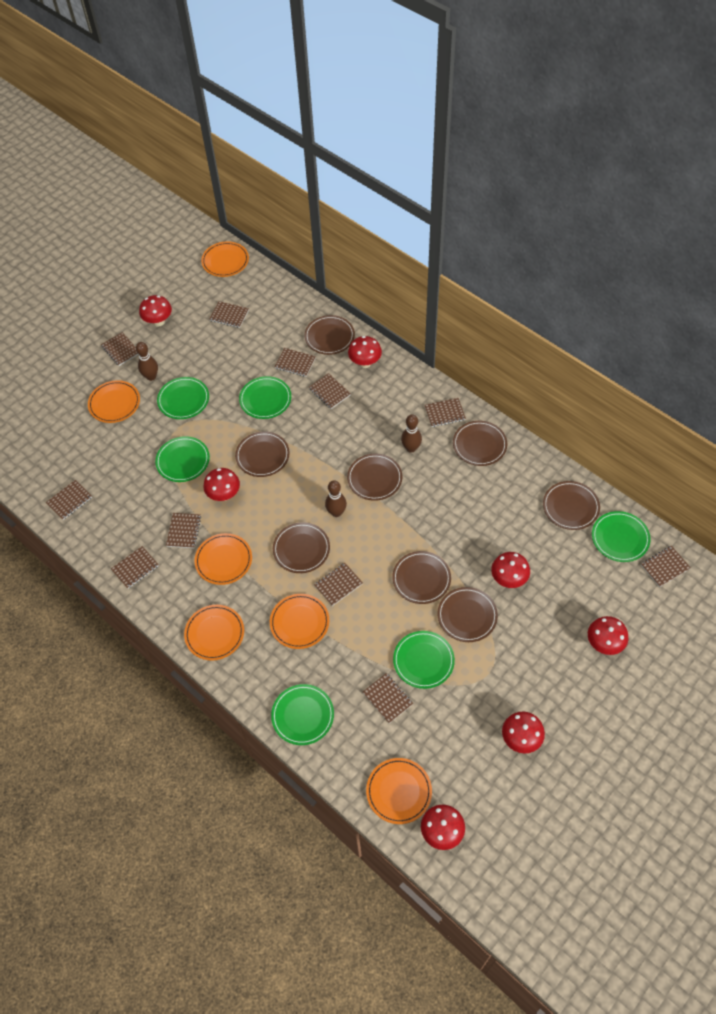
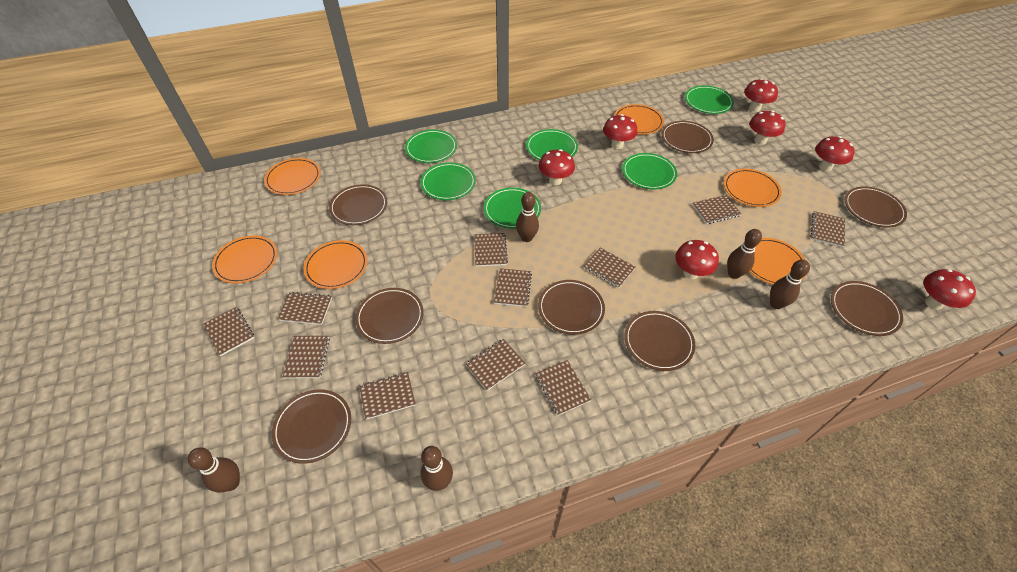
brown bowling pin: 3 -> 5

